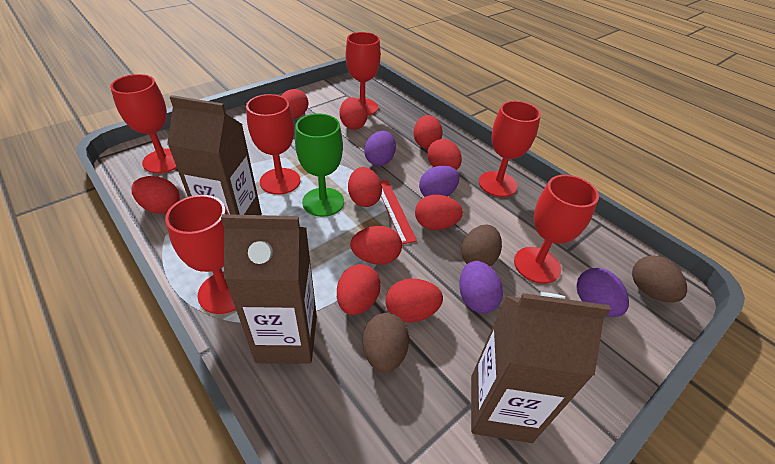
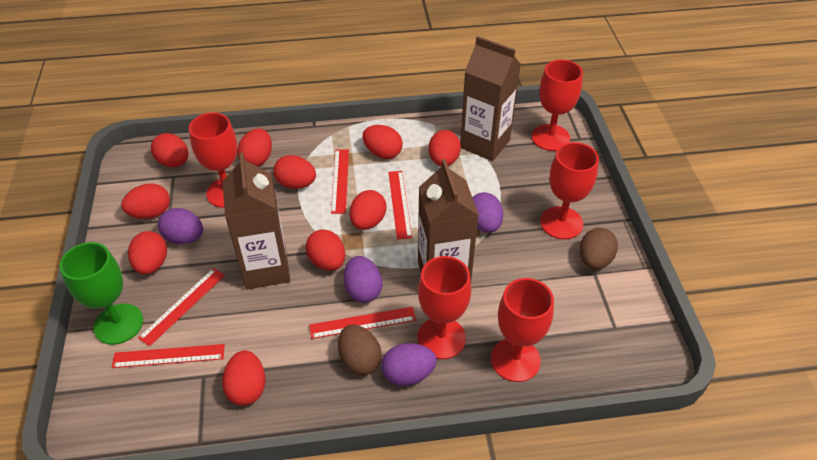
brown egg: 3 -> 2
red goblet: 6 -> 5
red ruler: 1 -> 5

